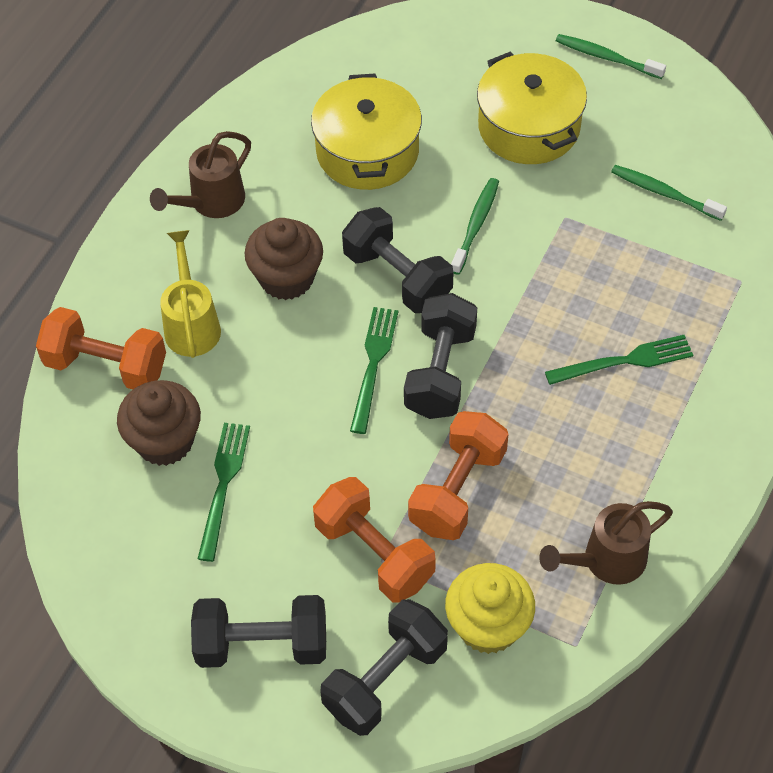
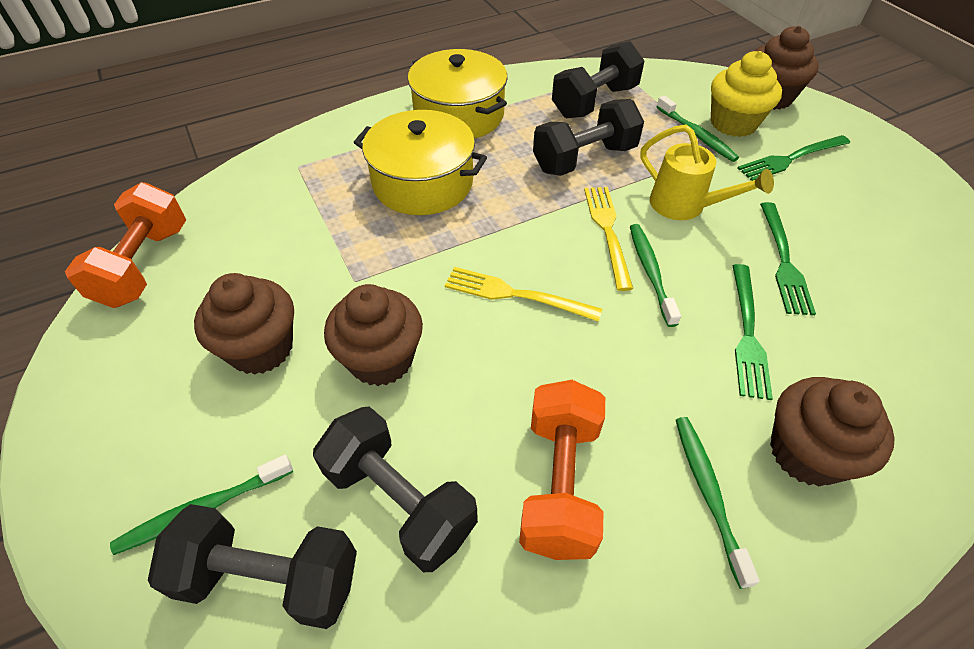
brown cupcake: 2 -> 4
brown watering can: 2 -> 0
green toothbrush: 3 -> 4
orange dumbbell: 3 -> 2
yellow fork: 0 -> 2

